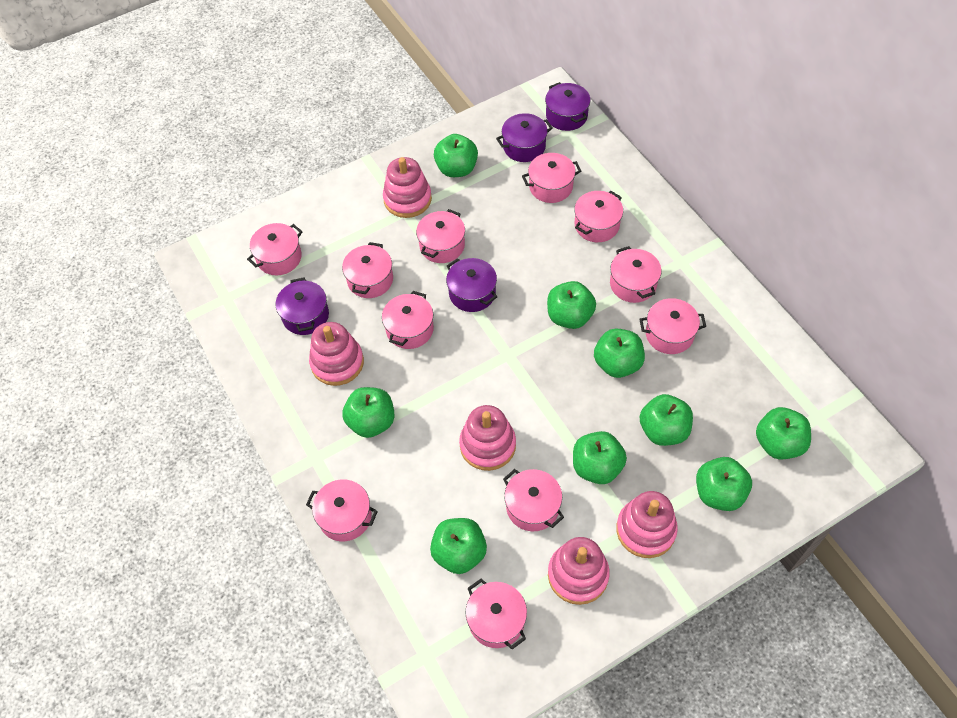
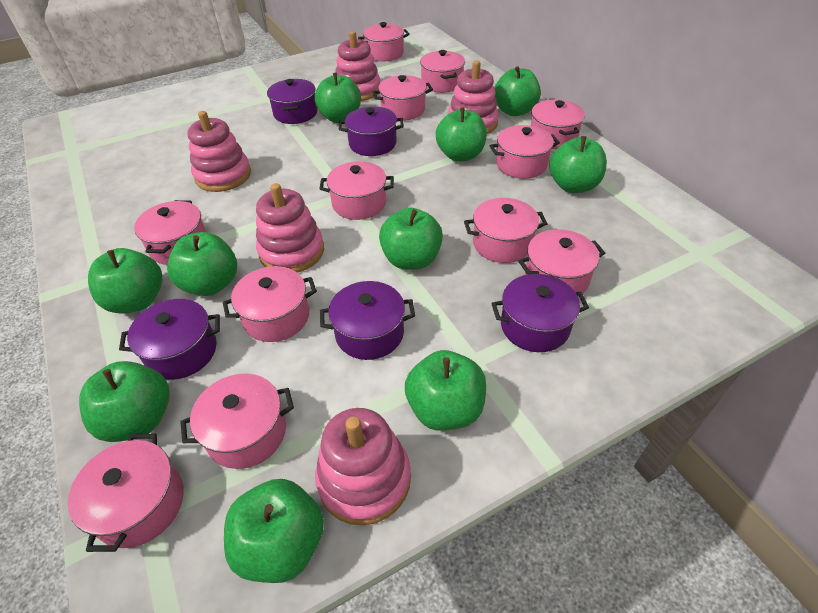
green apple: 9 -> 10
pink pot: 11 -> 12
purple pot: 4 -> 5

